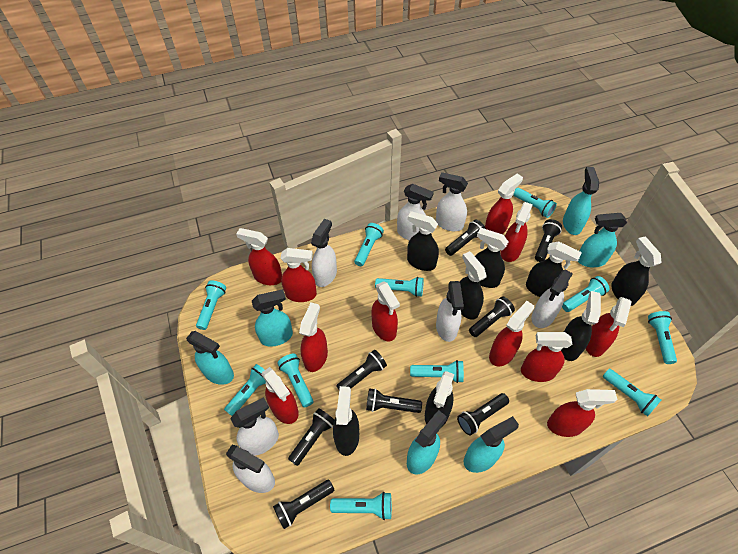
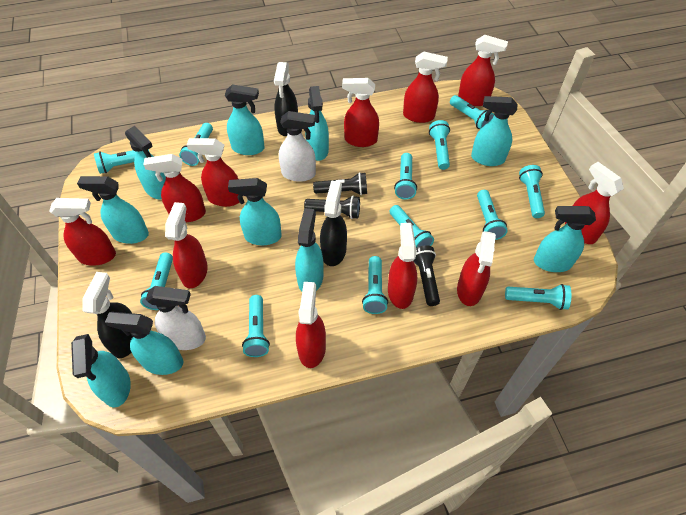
black flashlight: 8 -> 3
black spray bottle: 8 -> 3
turquoise flashlight: 11 -> 12
turquoise spray bottle: 6 -> 10
white spray bottle: 7 -> 2

